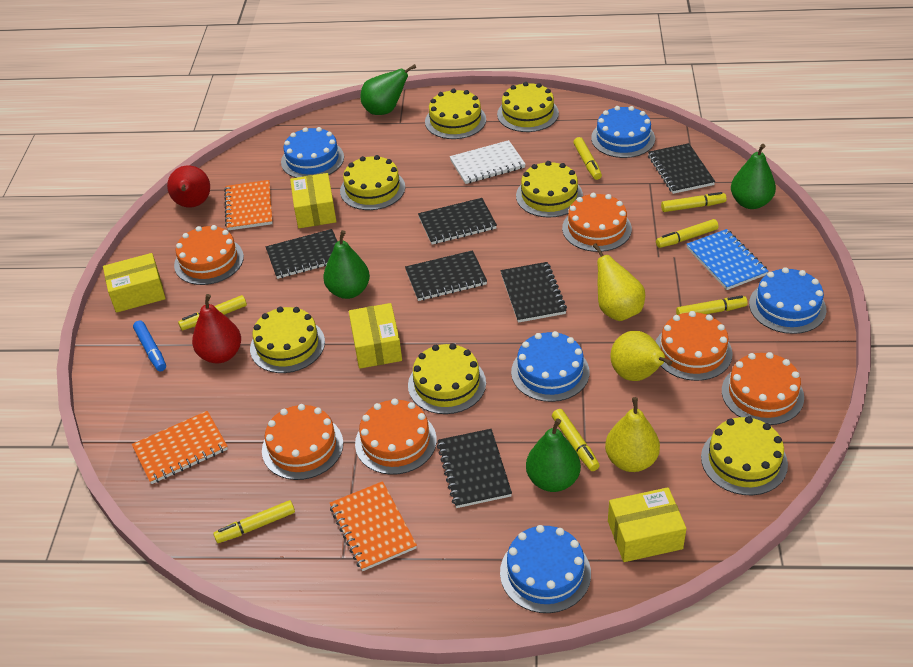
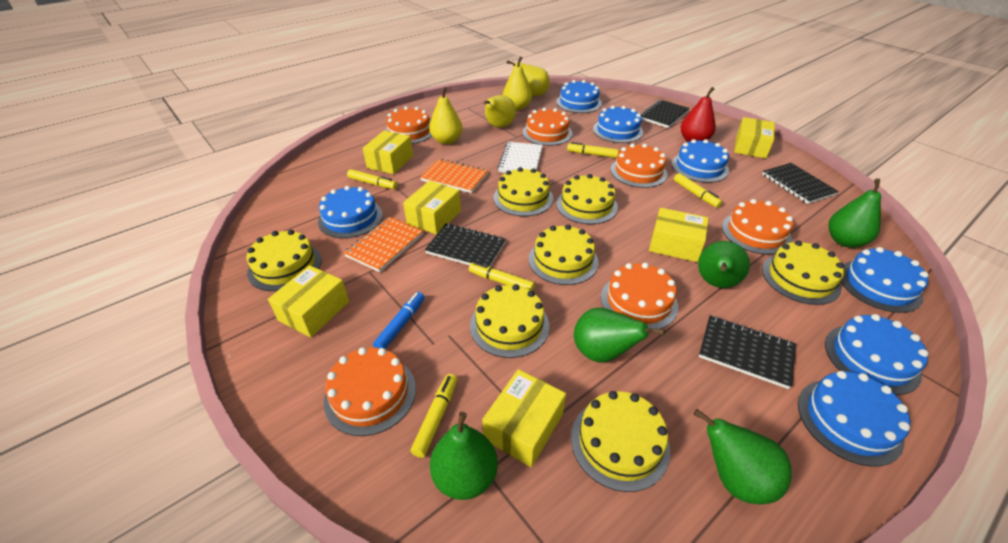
black notebook: 6 -> 4
blue cake: 5 -> 7
blue notebook: 1 -> 0
green pear: 4 -> 5
orange notebook: 3 -> 2
red pear: 2 -> 1
yellow box: 4 -> 6
yellow marker: 7 -> 5
yellow pear: 3 -> 4

